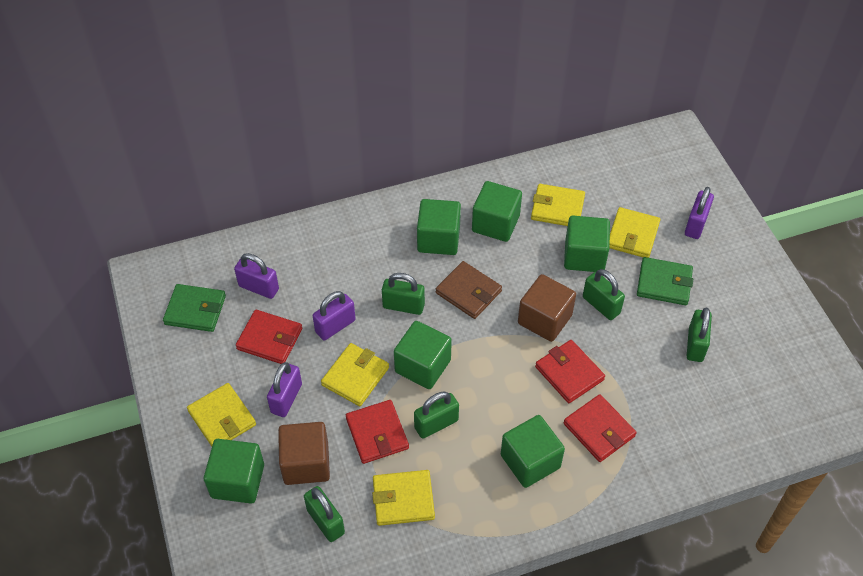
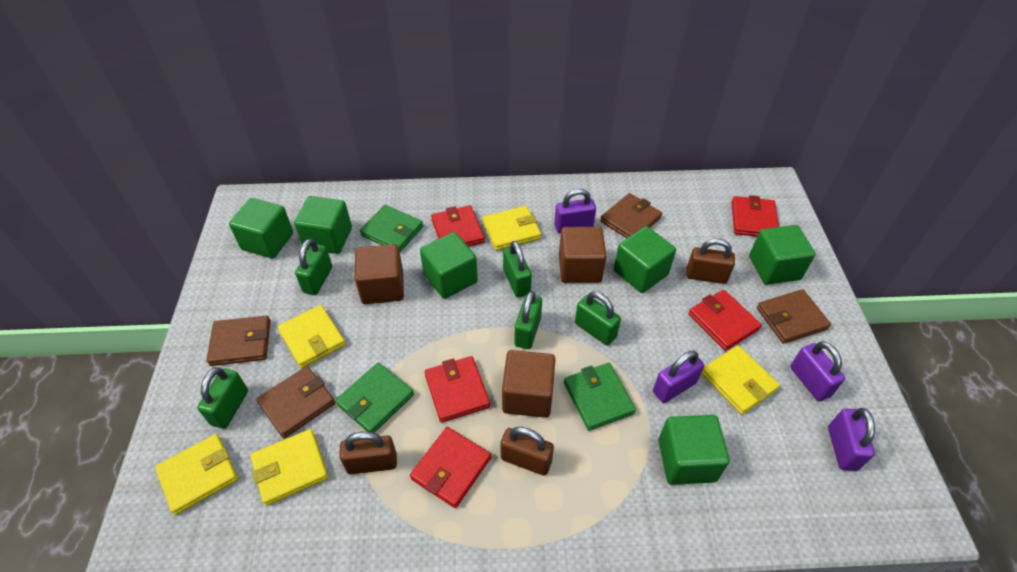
brown cube: 2 -> 3
brown padlock: 0 -> 3
brown wallet: 1 -> 4
green wallet: 2 -> 3
red wallet: 4 -> 5

